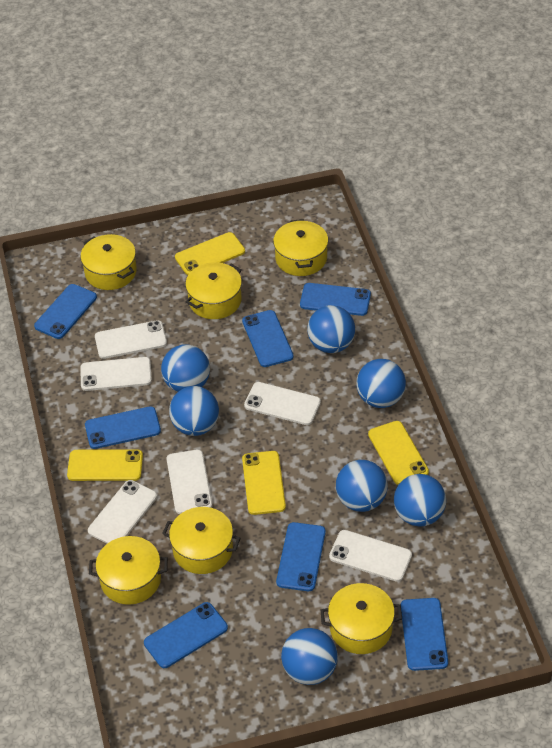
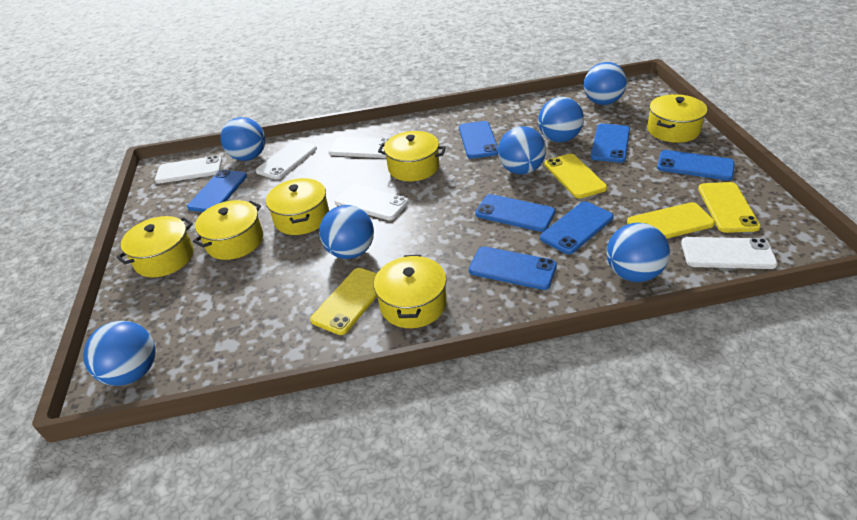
white phone: 6 -> 5

